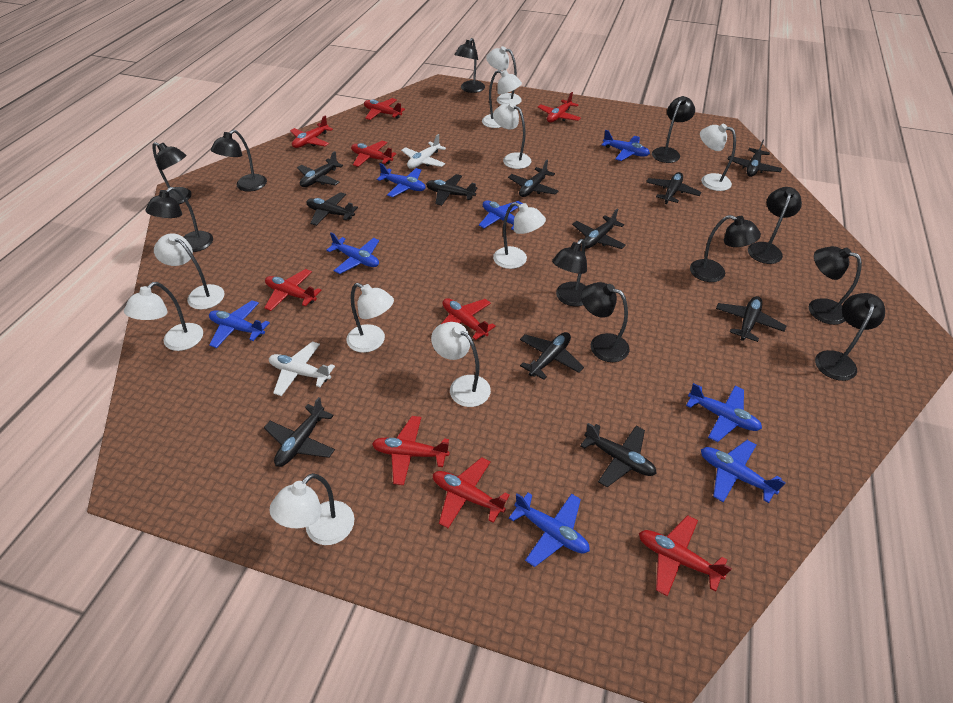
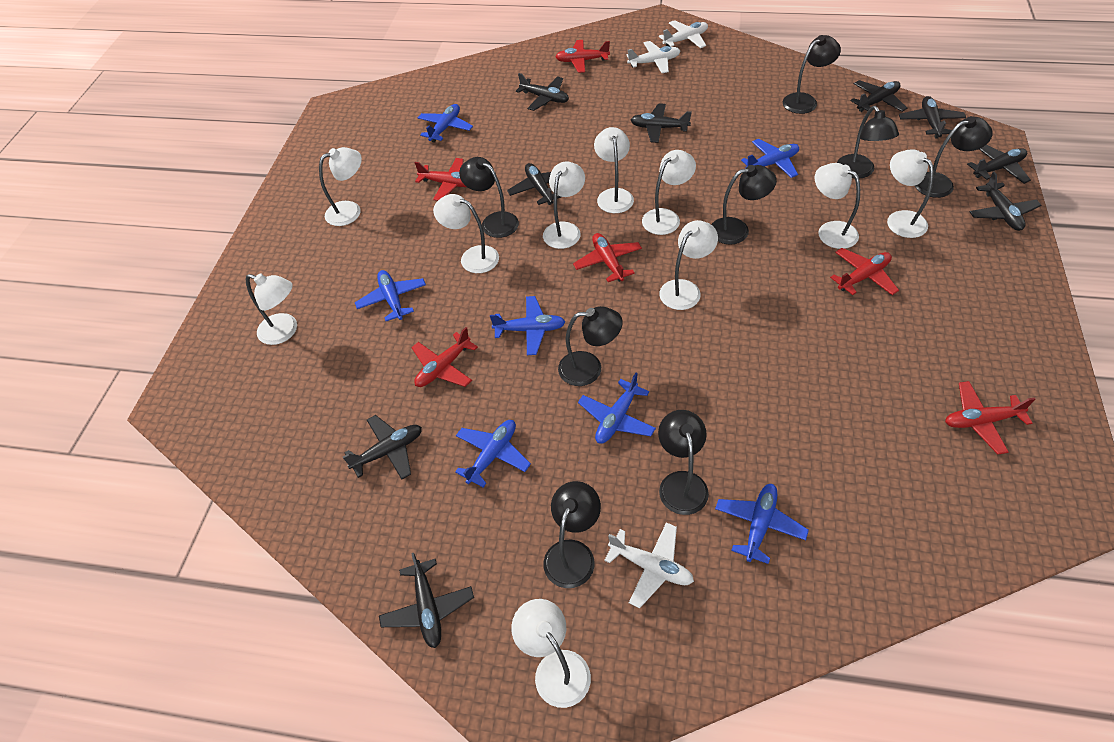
black lamp: 11 -> 8
black plane: 11 -> 9
blue plane: 8 -> 7
red plane: 9 -> 6
white plane: 2 -> 3

